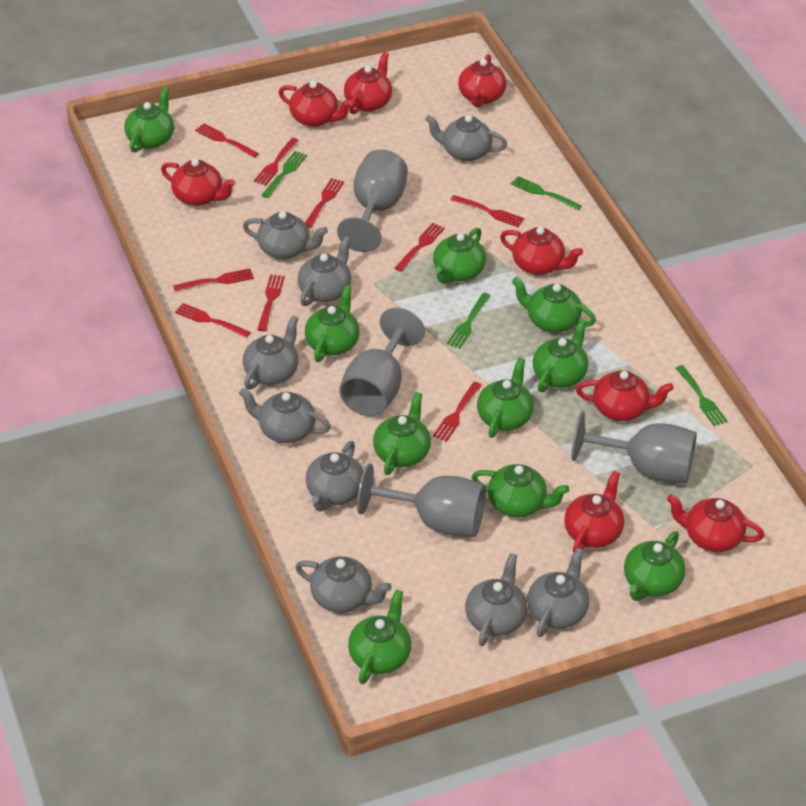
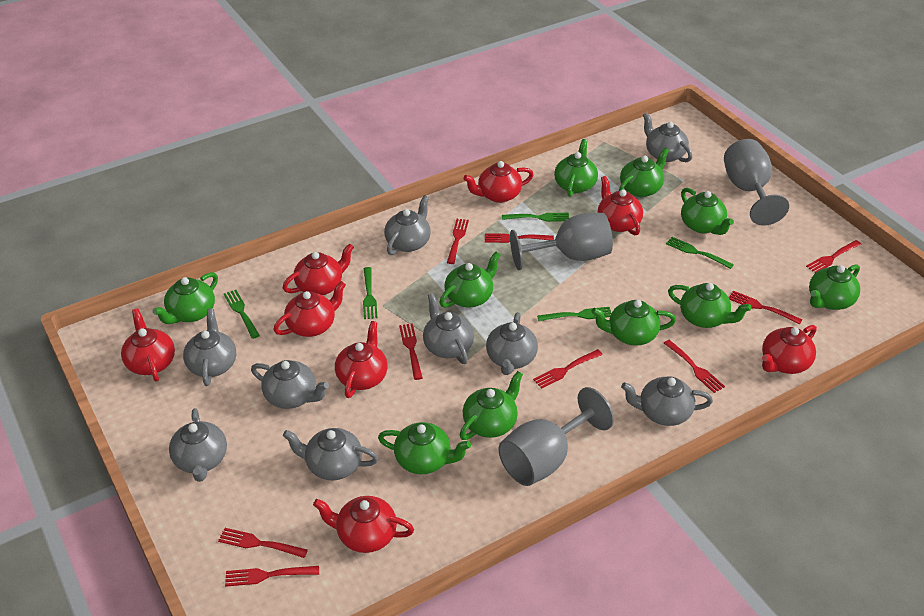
green fork: 4 -> 5
grey goblet: 4 -> 3

